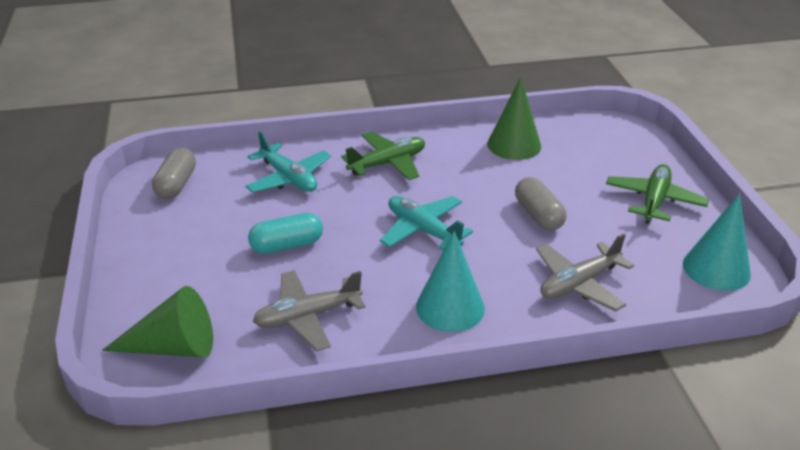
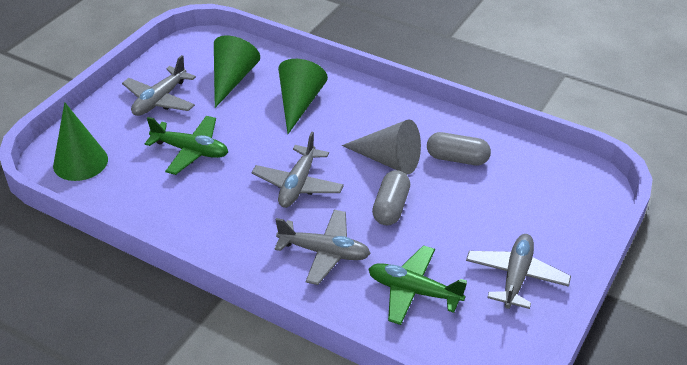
green cone: 2 -> 3
grey cone: 0 -> 1
grey plane: 2 -> 4
turquoise capsule: 1 -> 0
turquoise cone: 2 -> 0
turquoise plane: 2 -> 0

